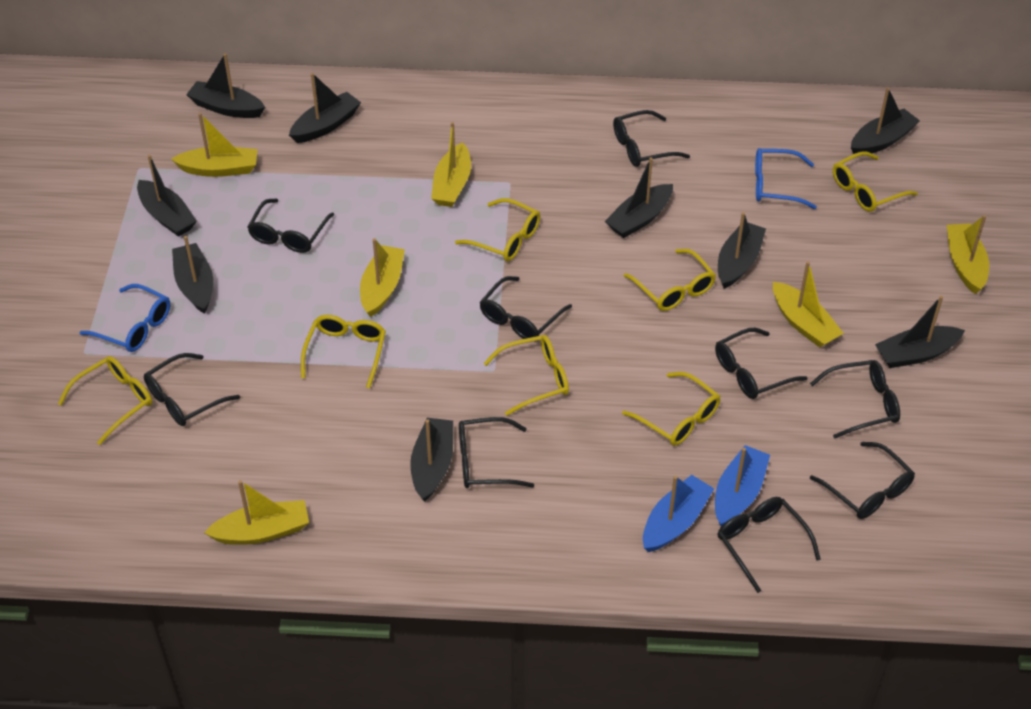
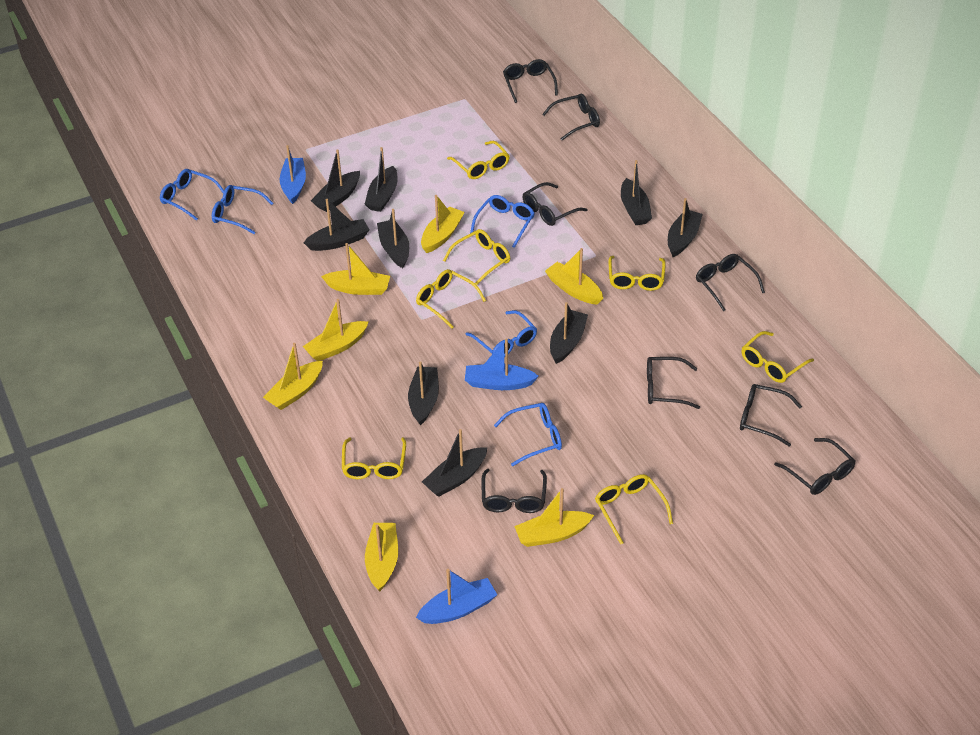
black glasses: 9 -> 8
blue boat: 2 -> 3
blue glasses: 2 -> 5
yellow boat: 6 -> 7

